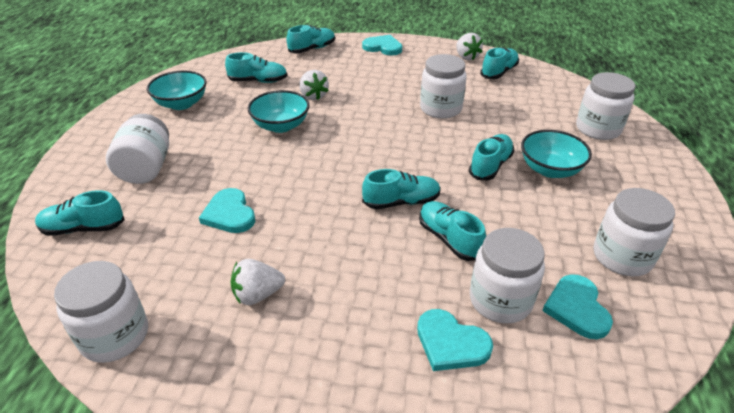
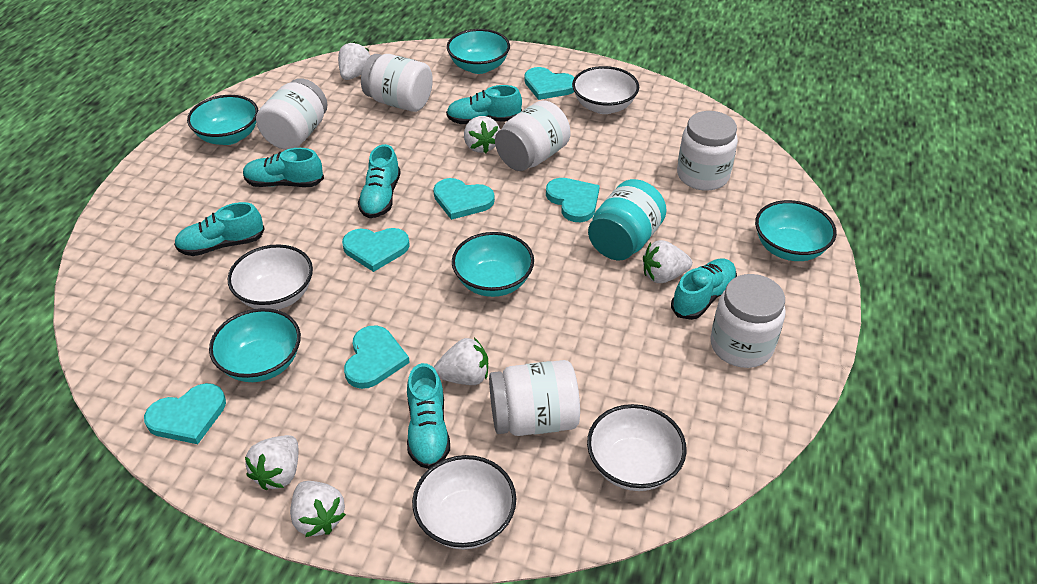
turquoise bowl: 3 -> 5
turquoise heart: 4 -> 6
turquoise jar: 0 -> 1
turquoise shoe: 7 -> 6
white bowl: 0 -> 4
white strawberry: 3 -> 6

